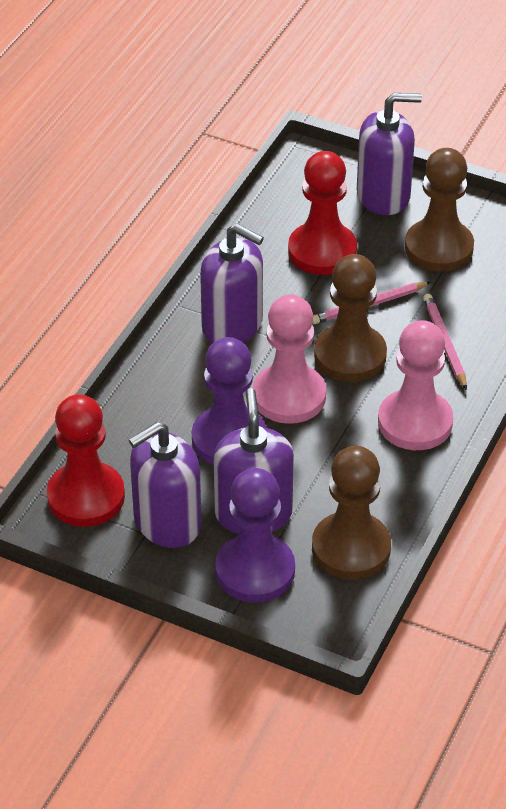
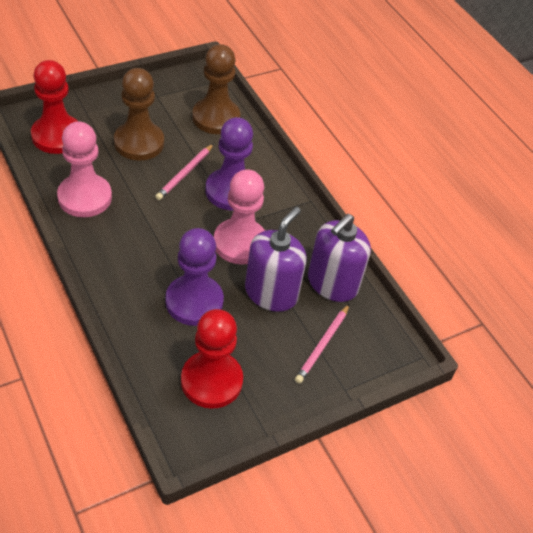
brown pawn: 3 -> 2
purple soap dispenser: 4 -> 2

